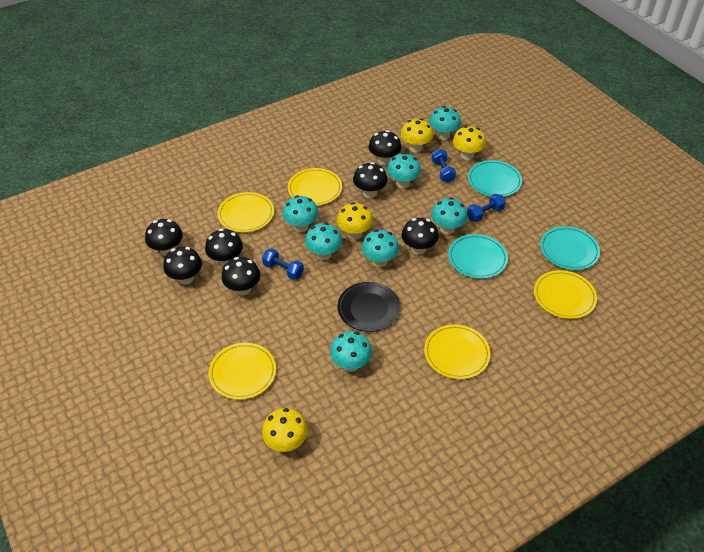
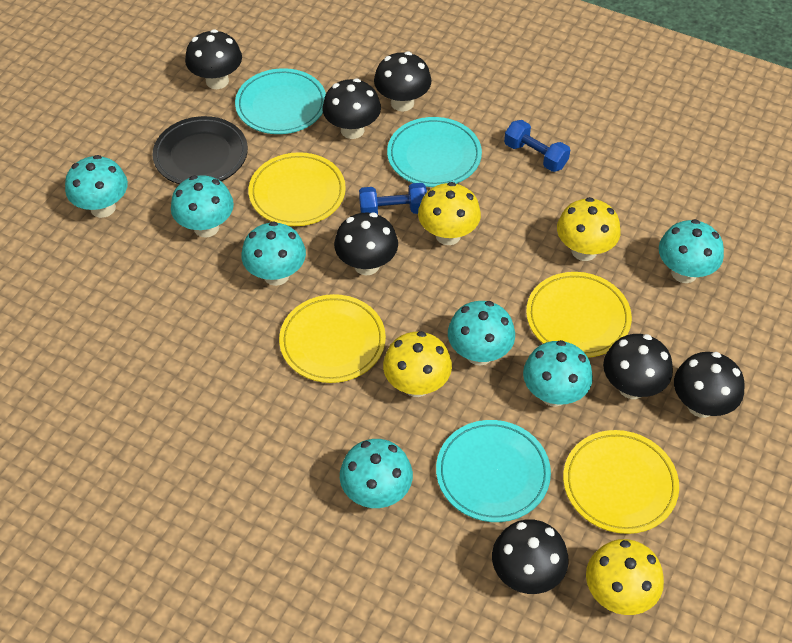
blue dumbbell: 3 -> 2
yellow plate: 5 -> 4

